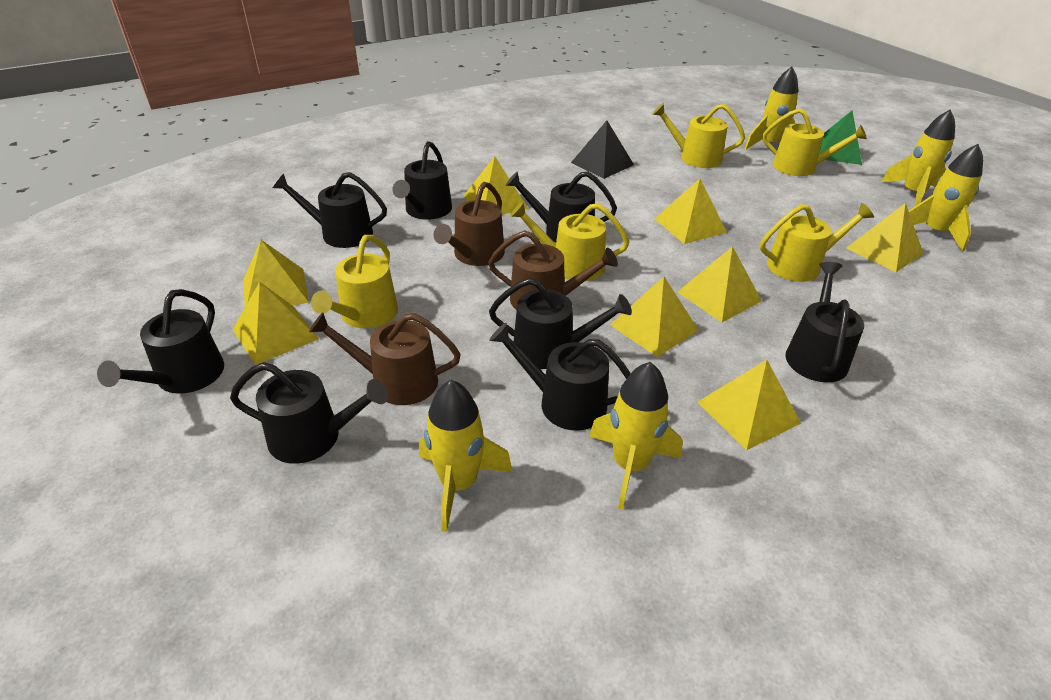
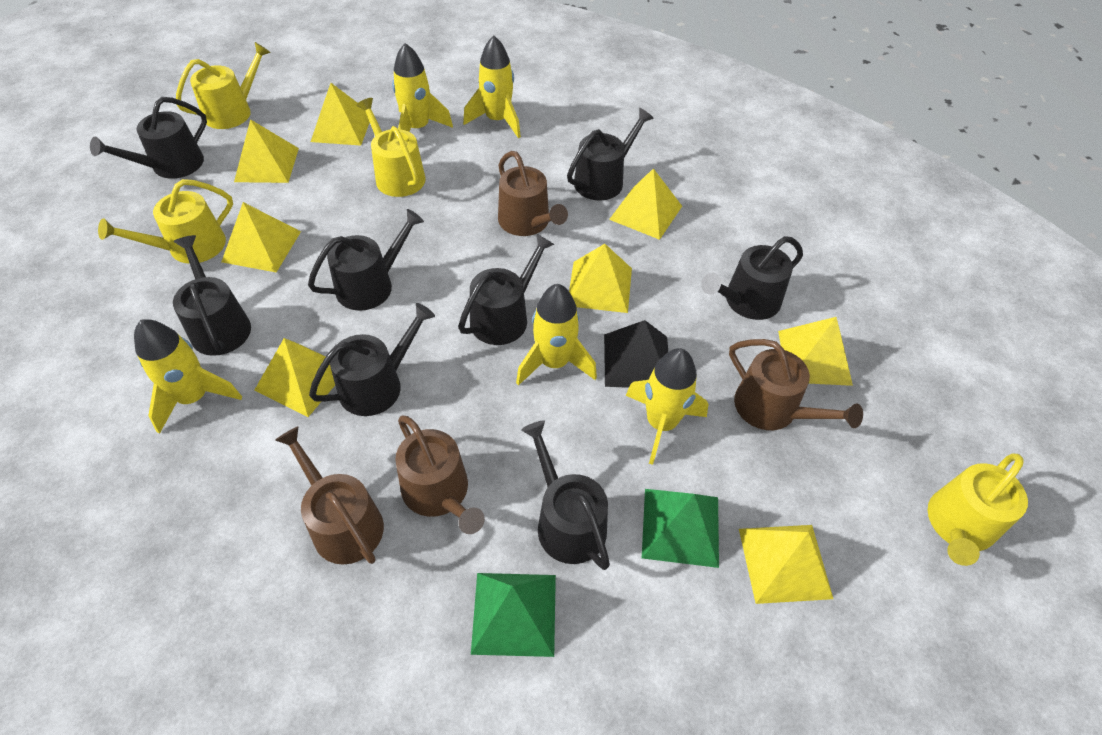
brown watering can: 3 -> 4
green pyramid: 1 -> 2
yellow watering can: 5 -> 4

